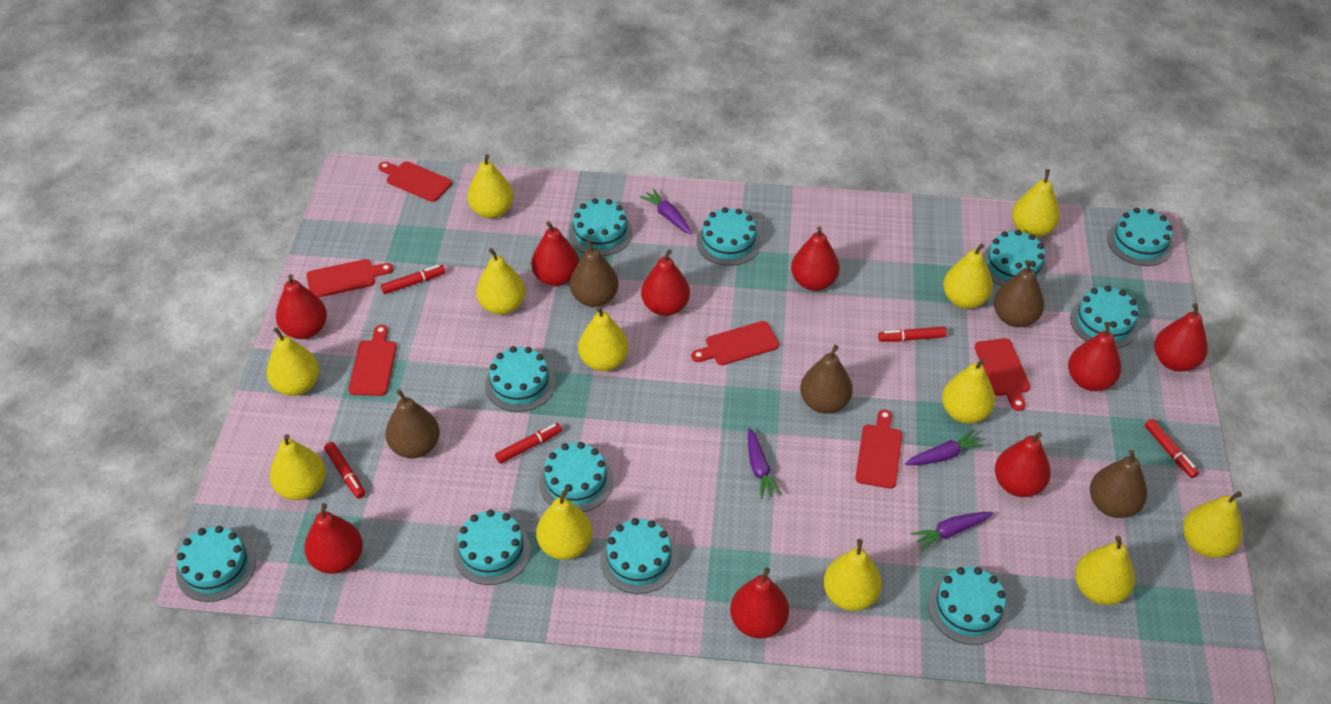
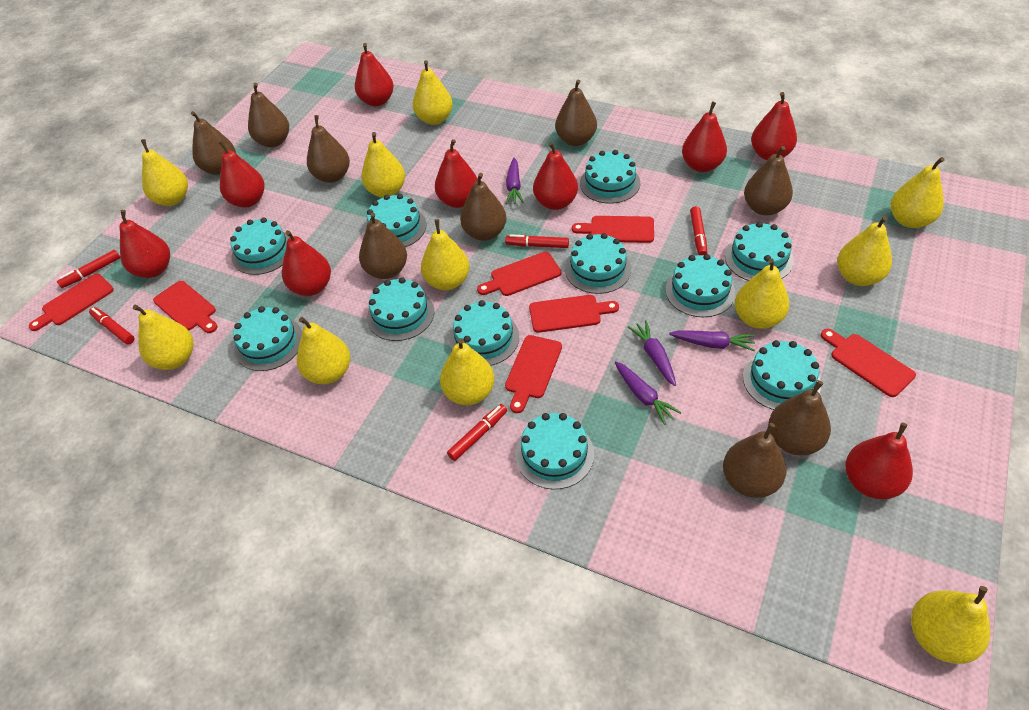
brown pear: 5 -> 9
red cutting board: 6 -> 7
yellow pear: 12 -> 11

